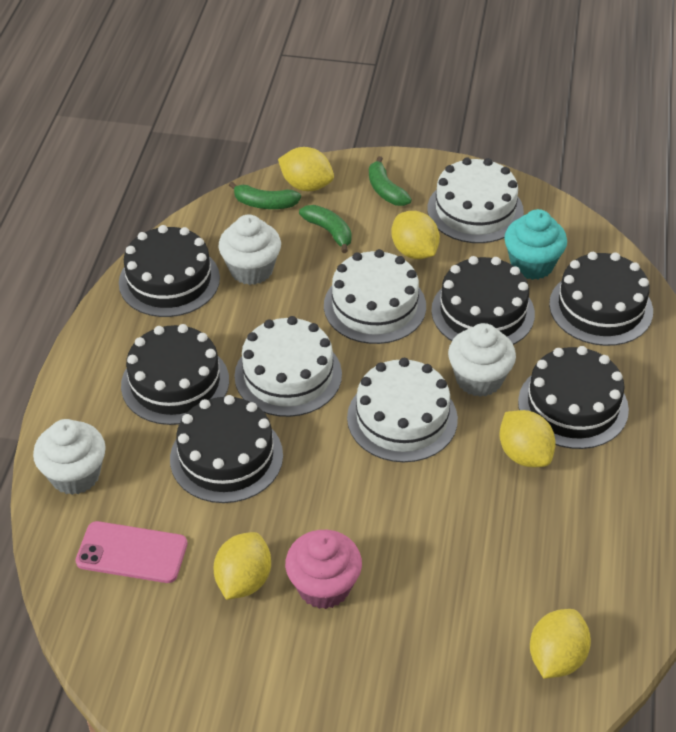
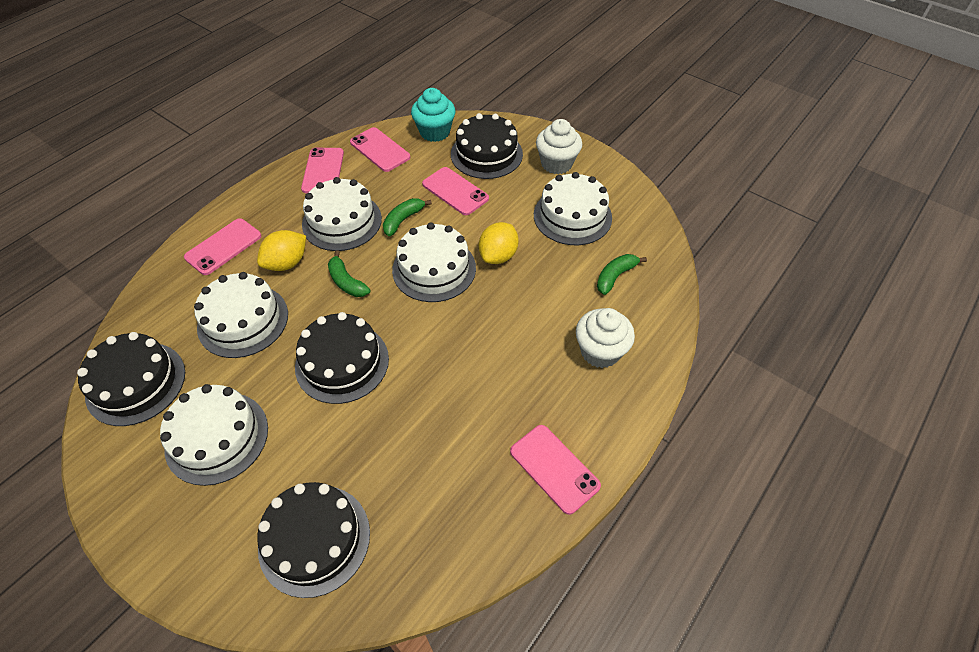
black cake: 6 -> 4
pink cupcake: 1 -> 0
pink phone: 1 -> 5
white cake: 4 -> 5
white cupcake: 3 -> 2
yellow lemon: 5 -> 2

